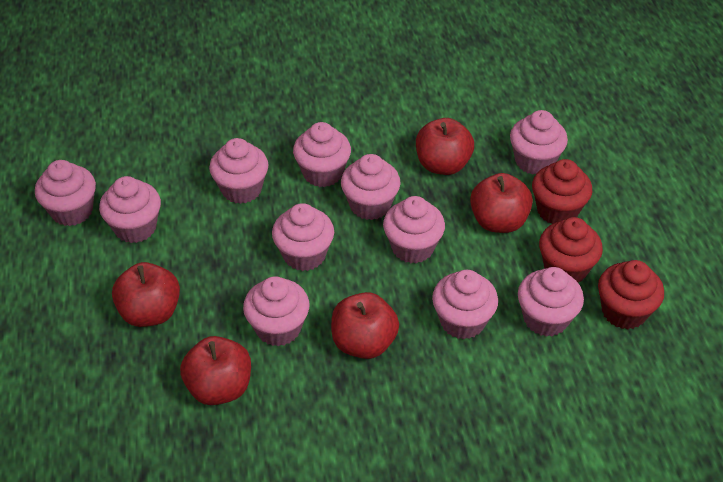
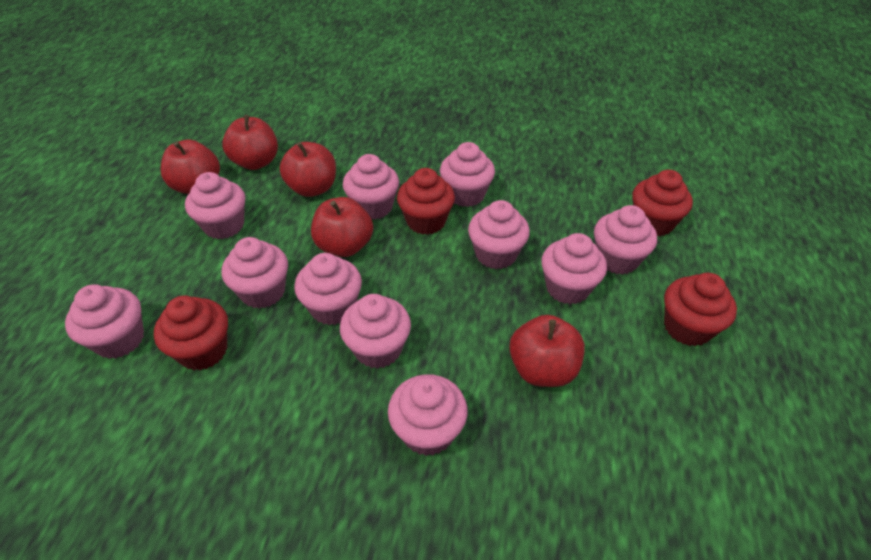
red cupcake: 3 -> 4

